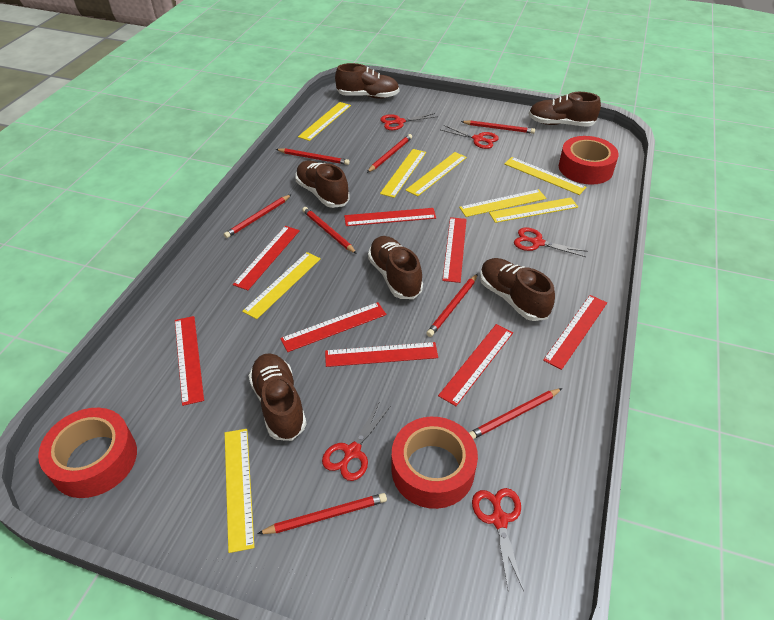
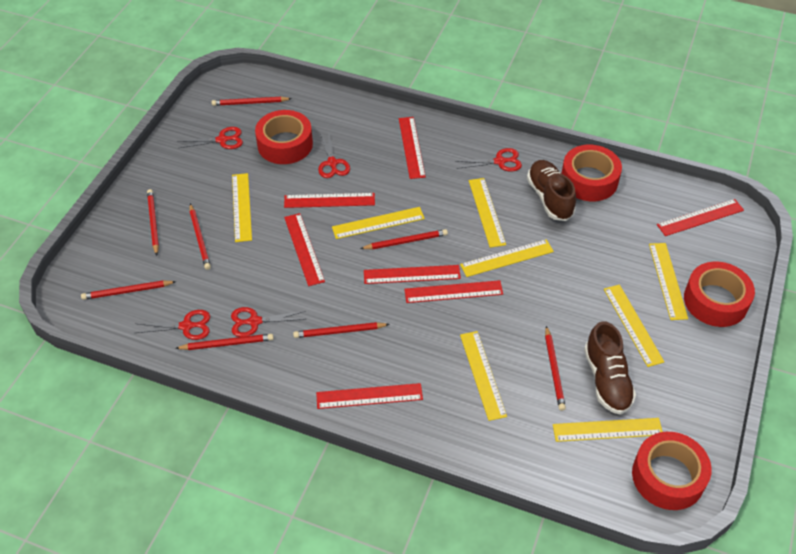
brown shoe: 6 -> 2
red ruler: 8 -> 7
red tape: 3 -> 4

